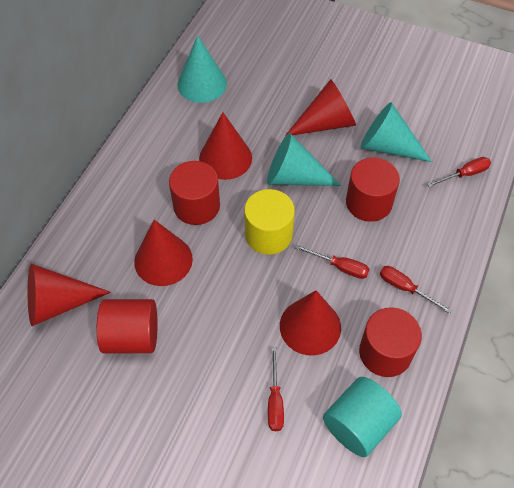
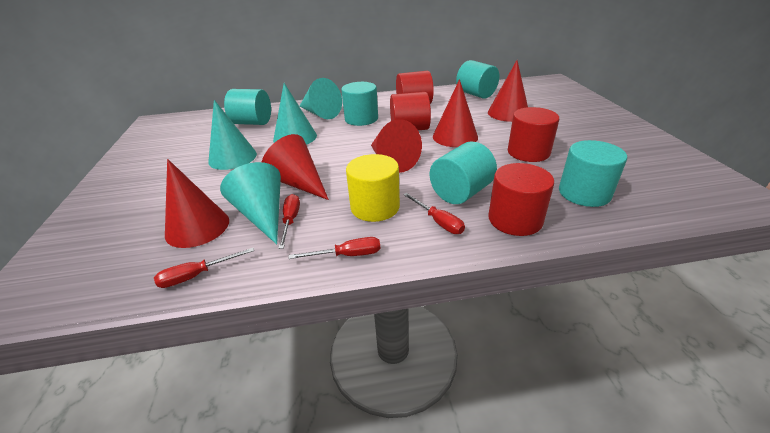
turquoise cone: 3 -> 4
turquoise cylinder: 1 -> 5

